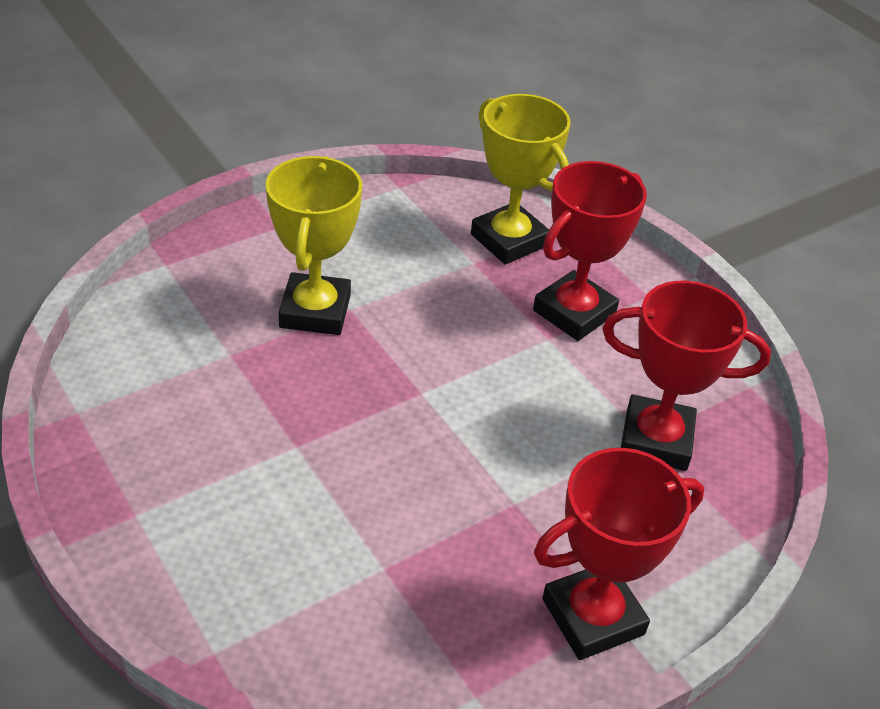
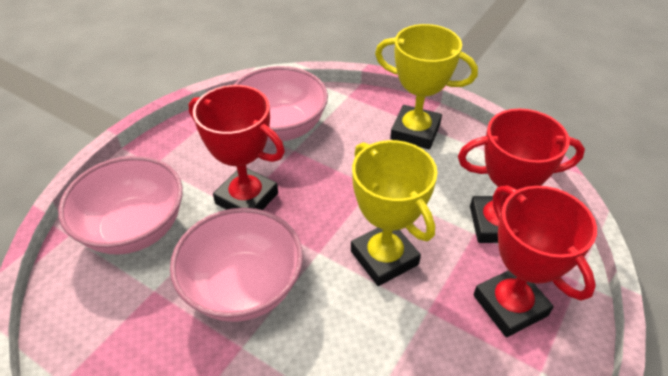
pink bowl: 0 -> 3

